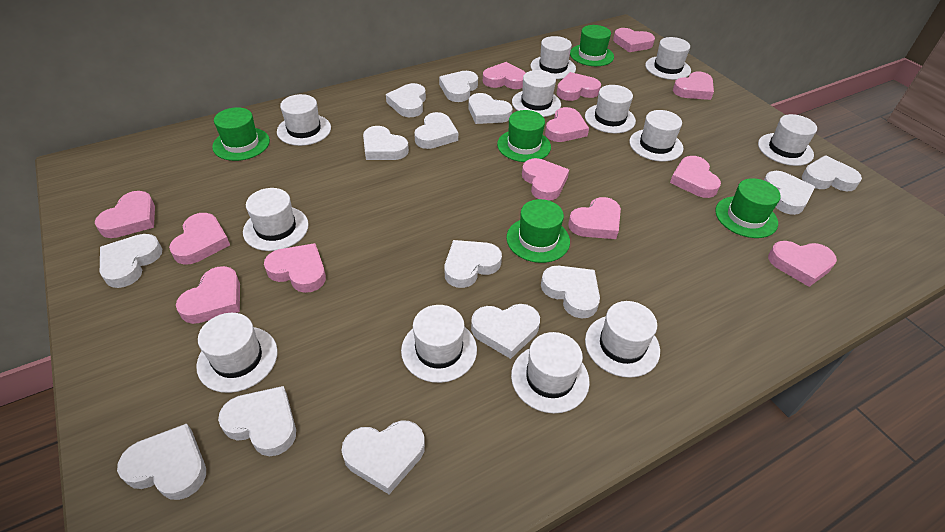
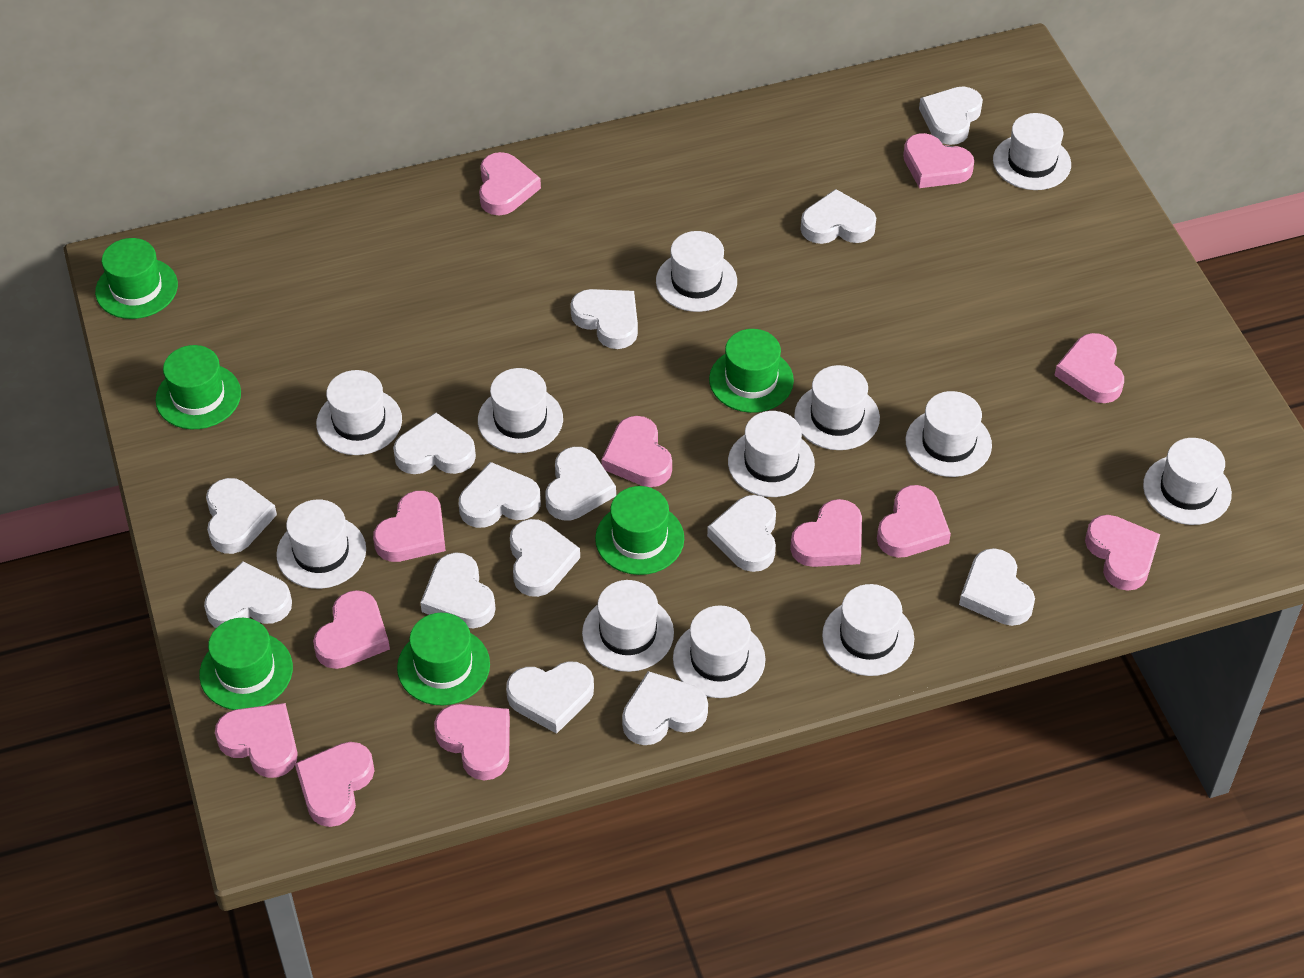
green hat: 5 -> 6
pink heart: 13 -> 12

